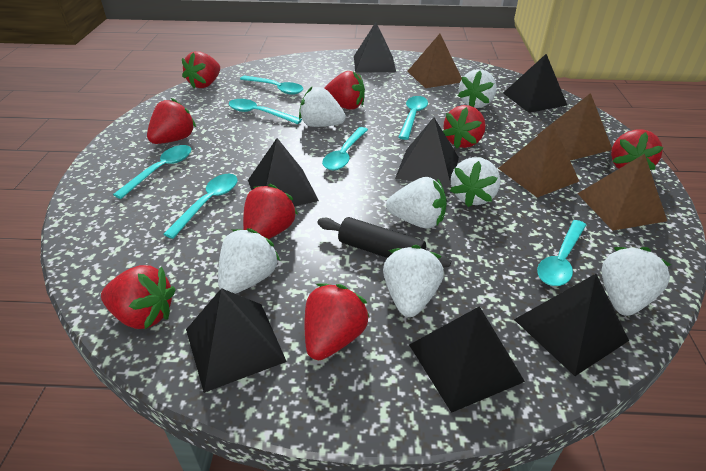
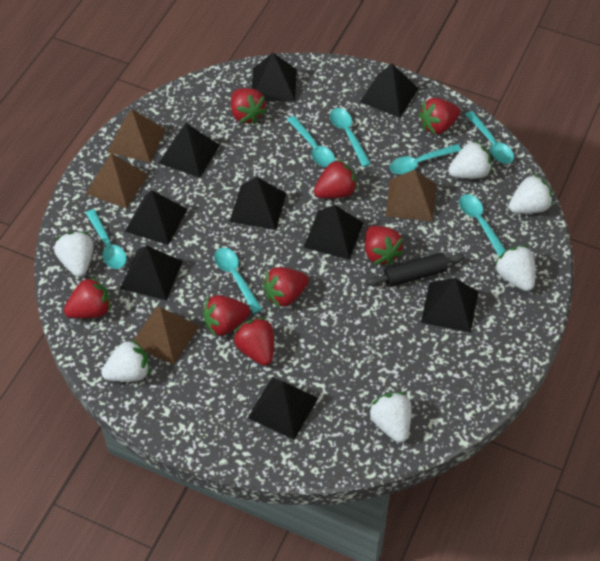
black pyramid: 7 -> 9
white strawberry: 7 -> 6

